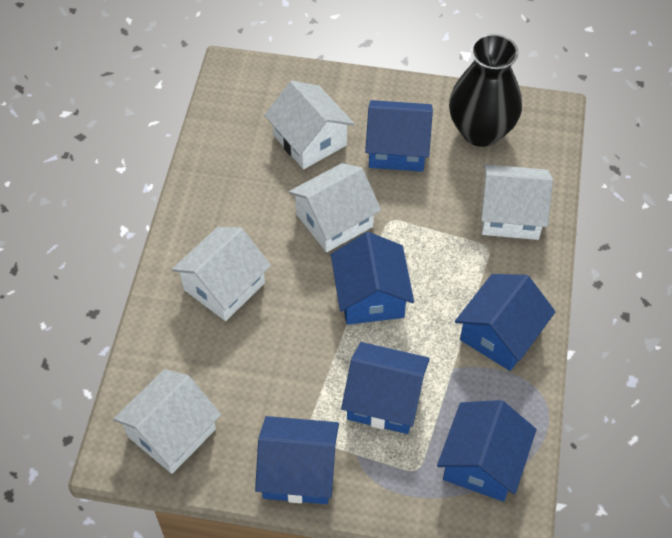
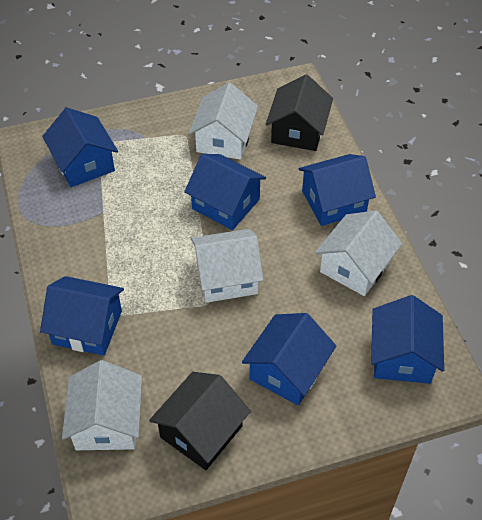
black house: 0 -> 2
black vase: 1 -> 0
white house: 5 -> 4

